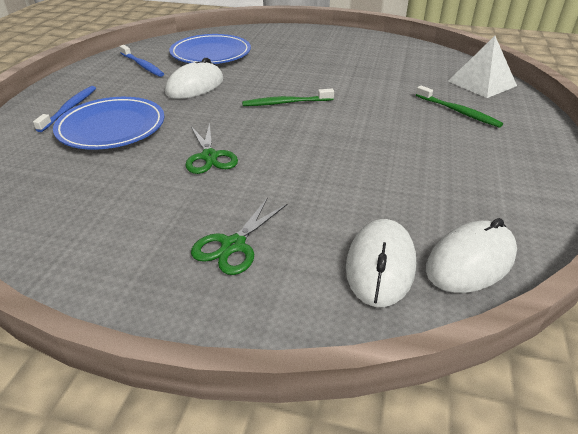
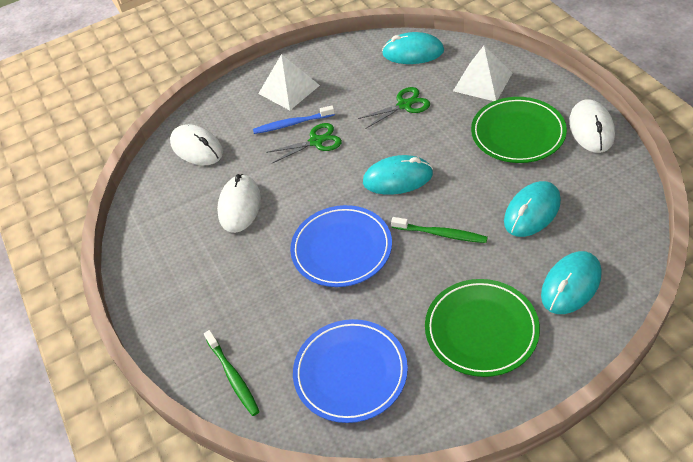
blue toothbrush: 2 -> 1
green plate: 0 -> 2
turquoise mouse: 0 -> 4
white pyramid: 1 -> 2

